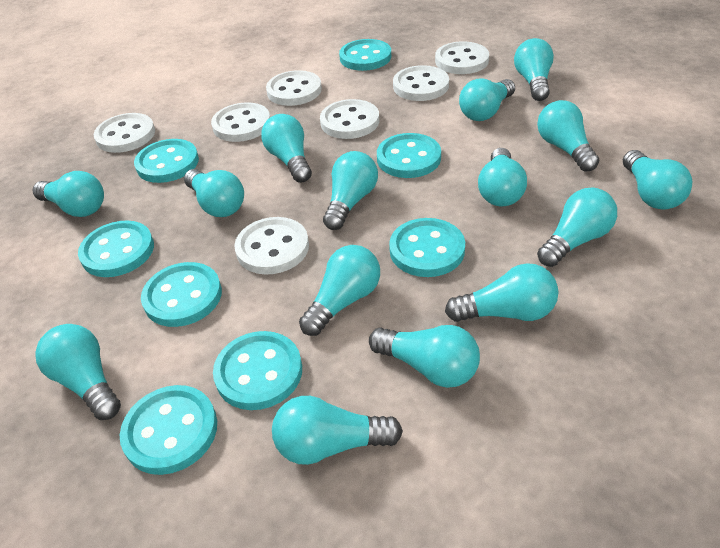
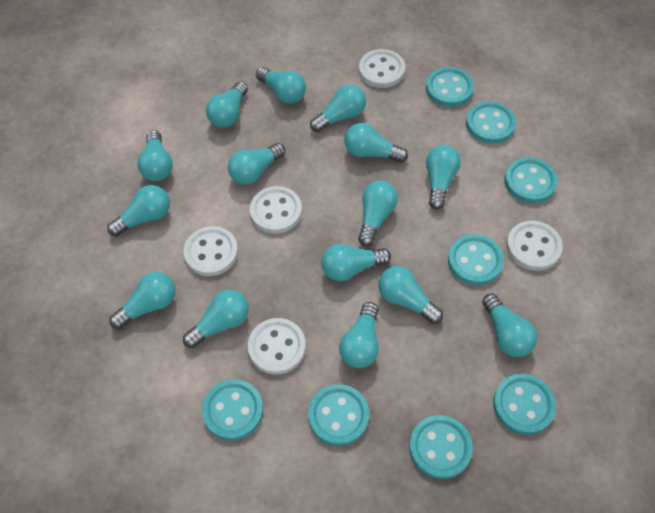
white button: 7 -> 5

